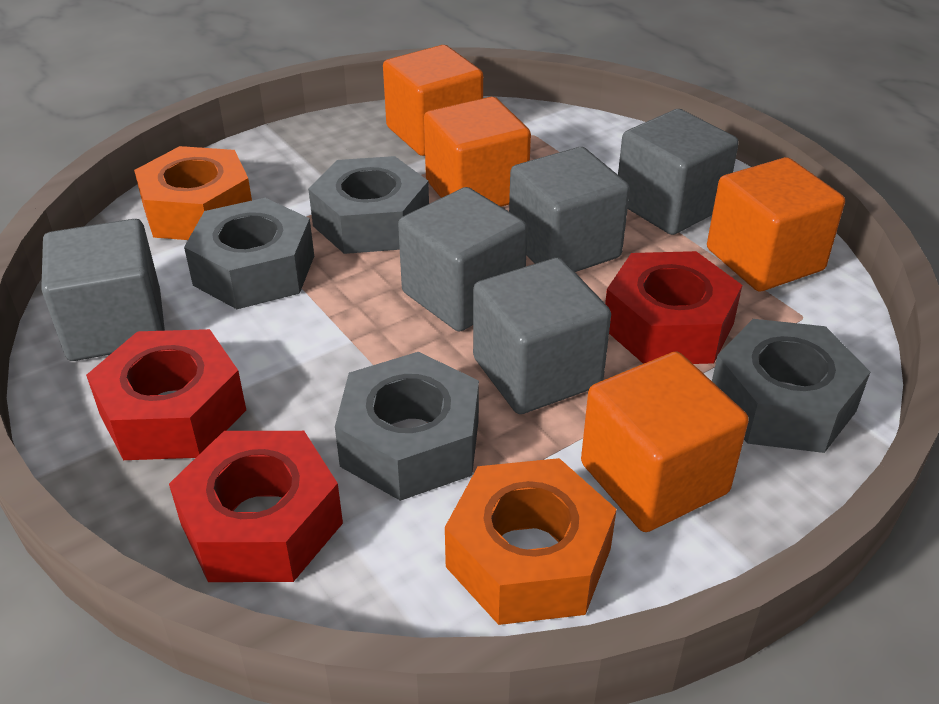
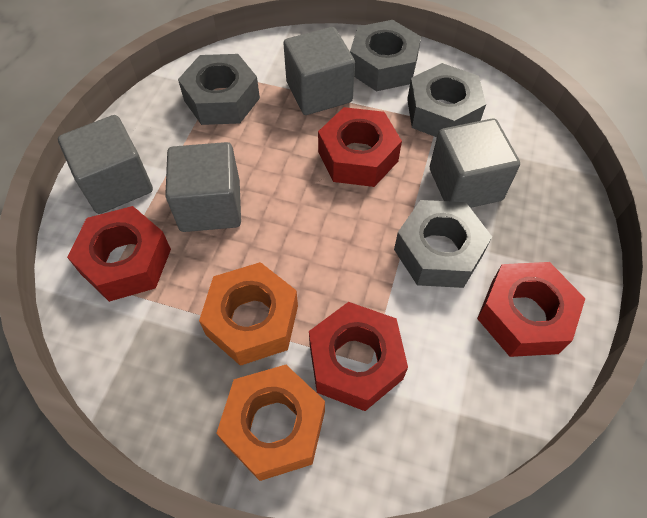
grey cube: 5 -> 4
orange cube: 4 -> 0
red nut: 3 -> 4

